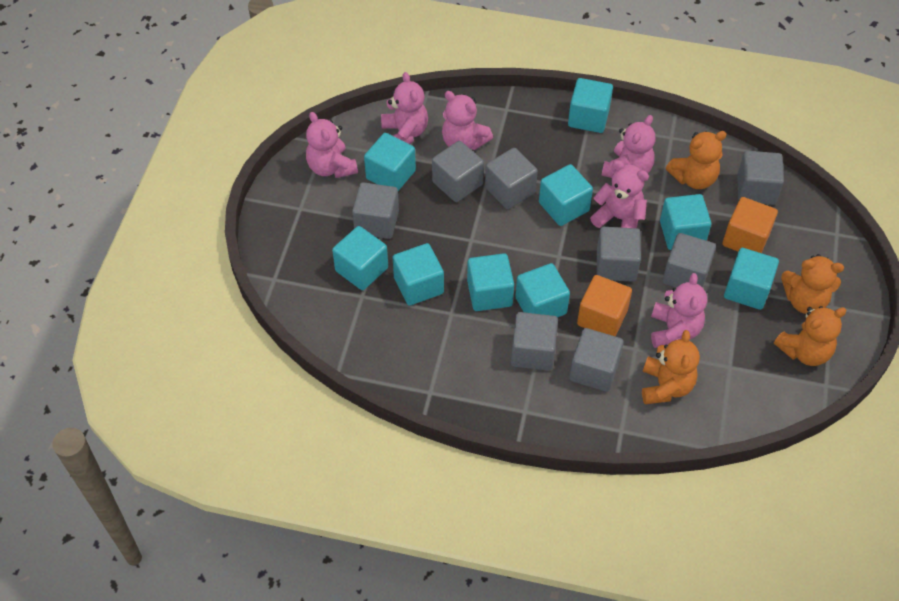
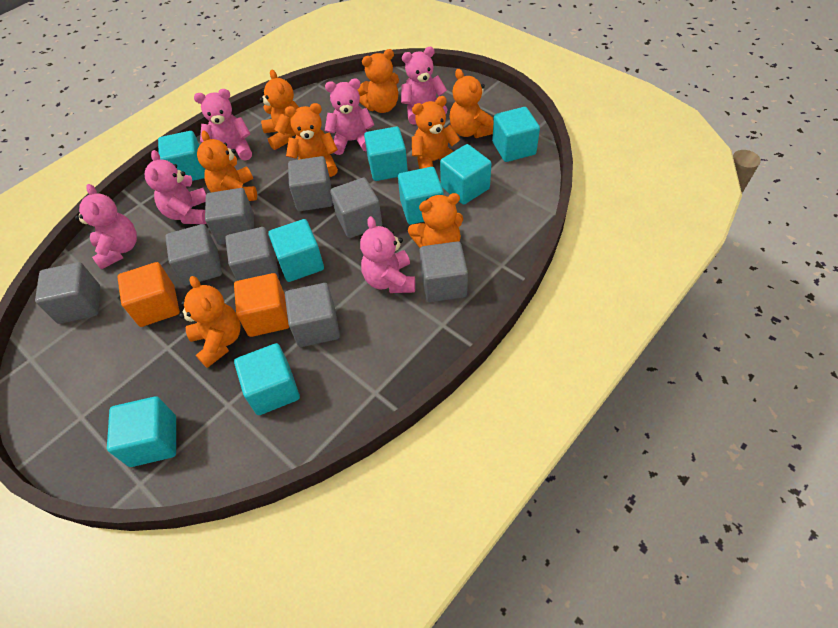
orange teddy bear: 4 -> 8
turquoise cube: 9 -> 8

